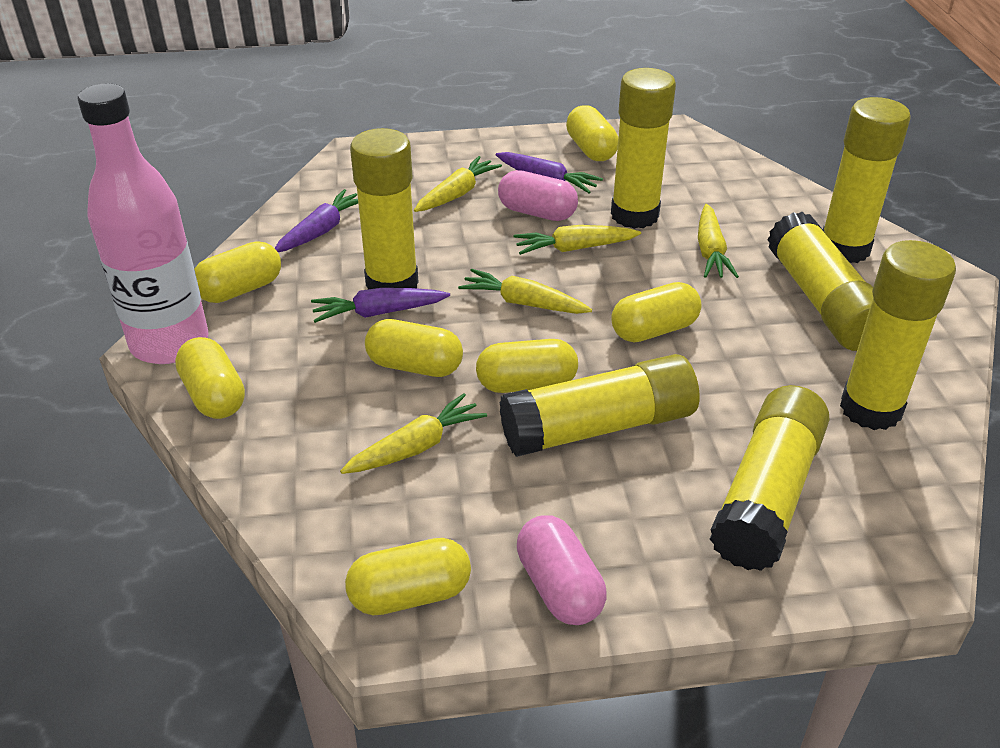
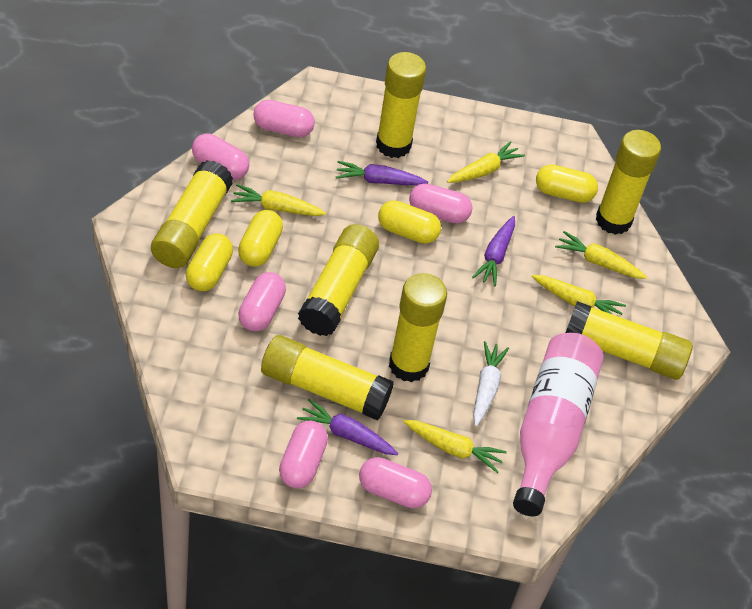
pink capsule: 2 -> 6
white carrot: 0 -> 1
yellow capsule: 7 -> 4

